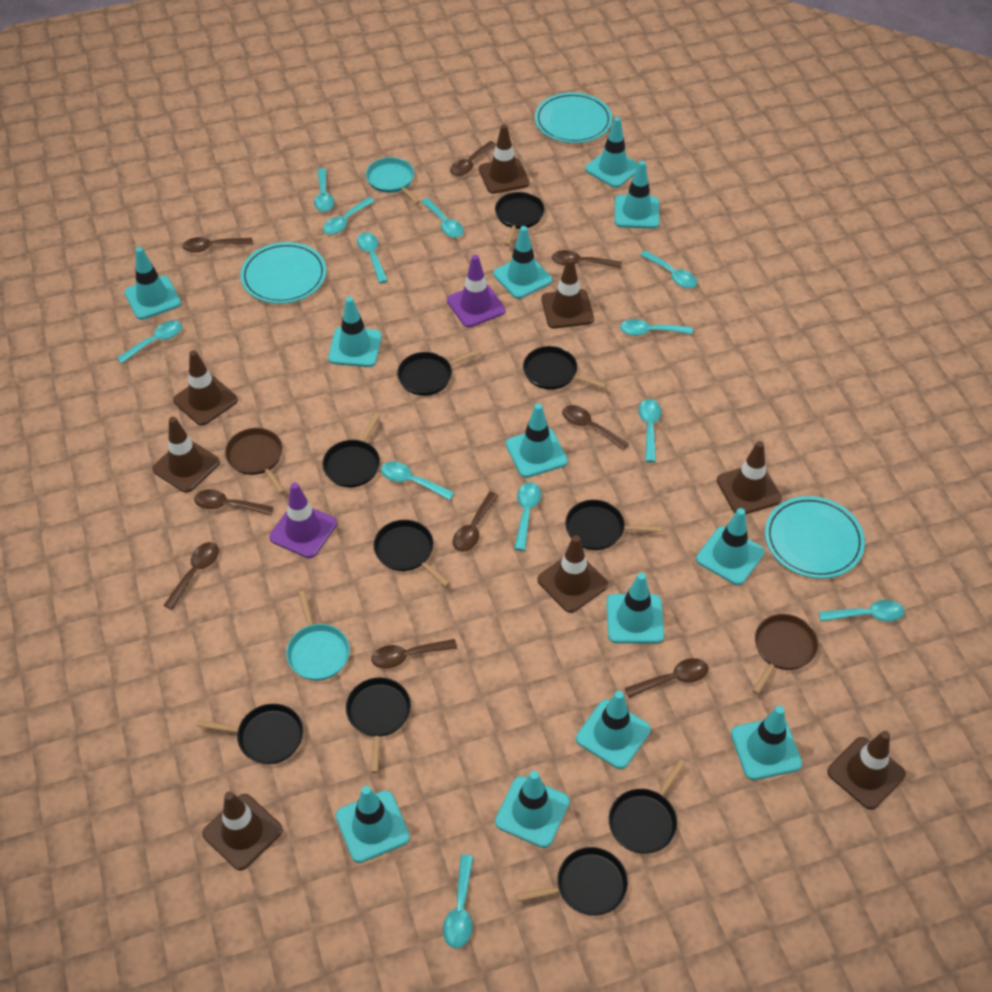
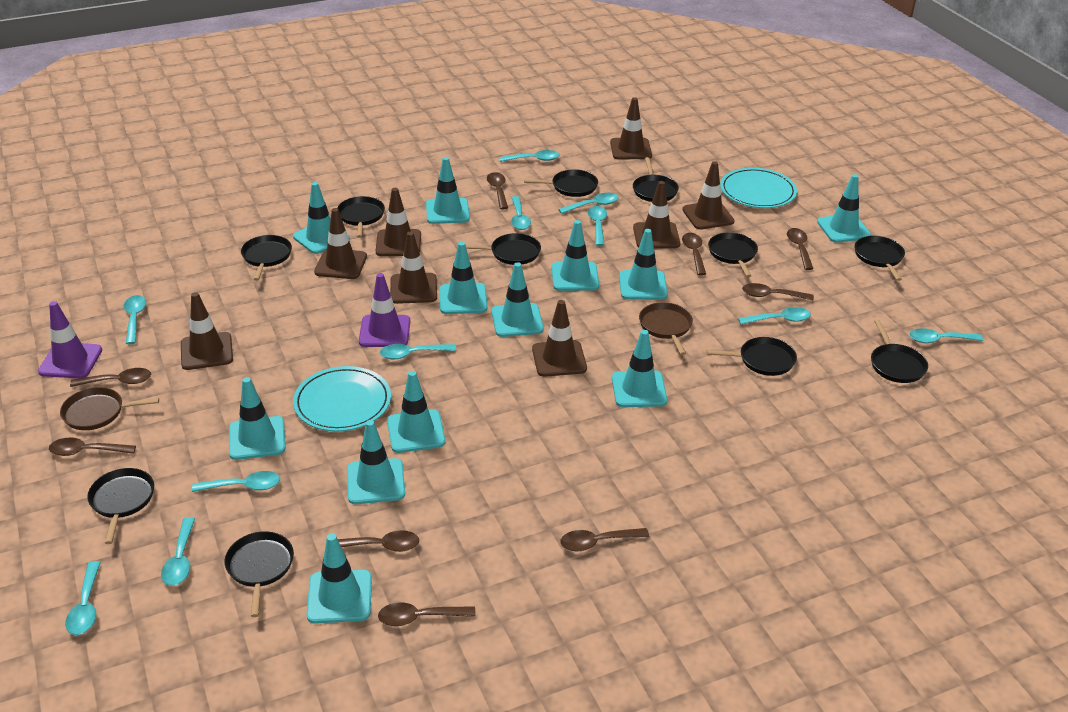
black pan: 10 -> 11
turquoise pan: 2 -> 0
turquoise plate: 3 -> 2
turquoise spoon: 12 -> 11

